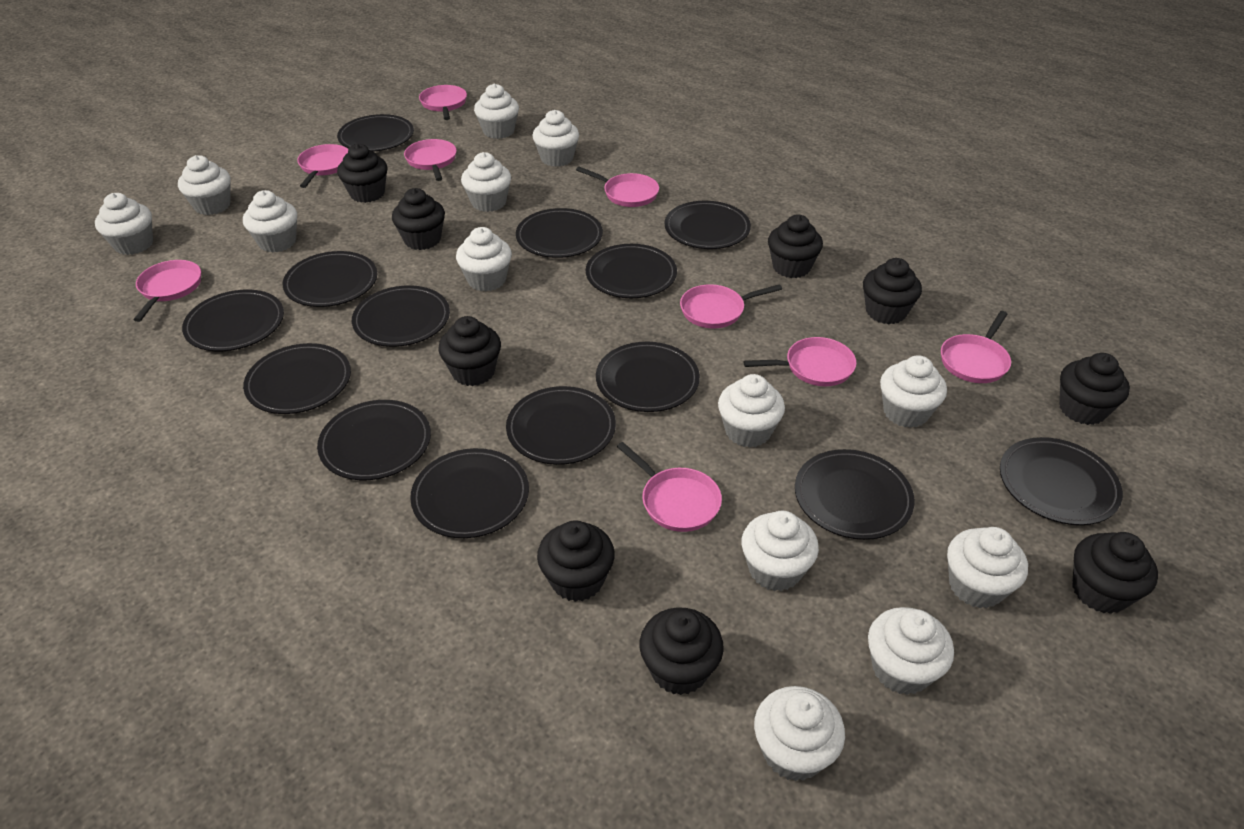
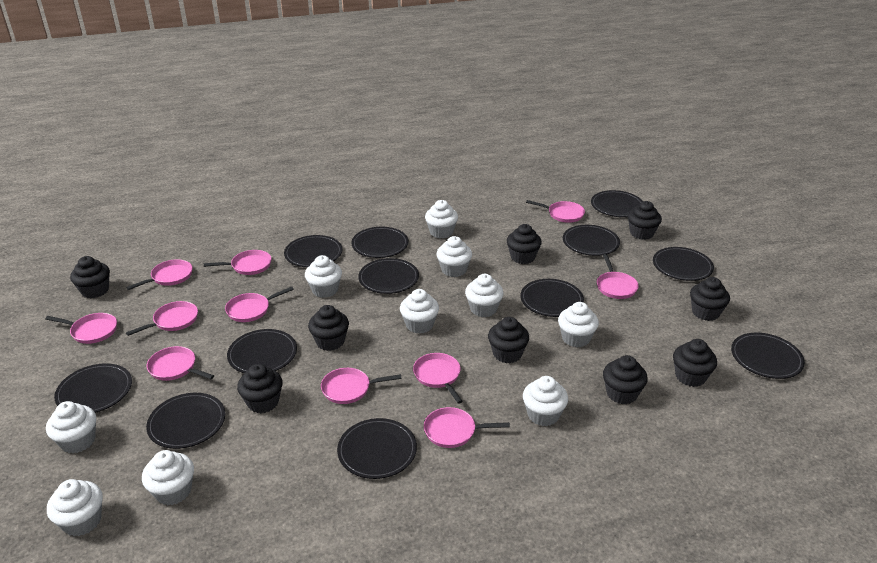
black plate: 14 -> 12
pink pan: 9 -> 11
white cupcake: 13 -> 10

